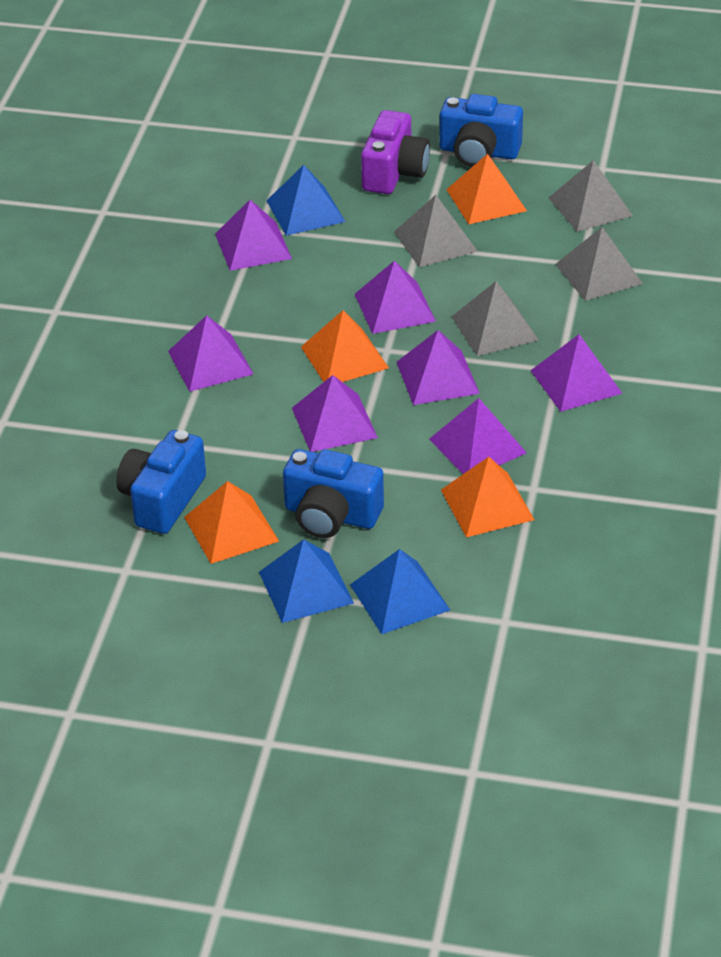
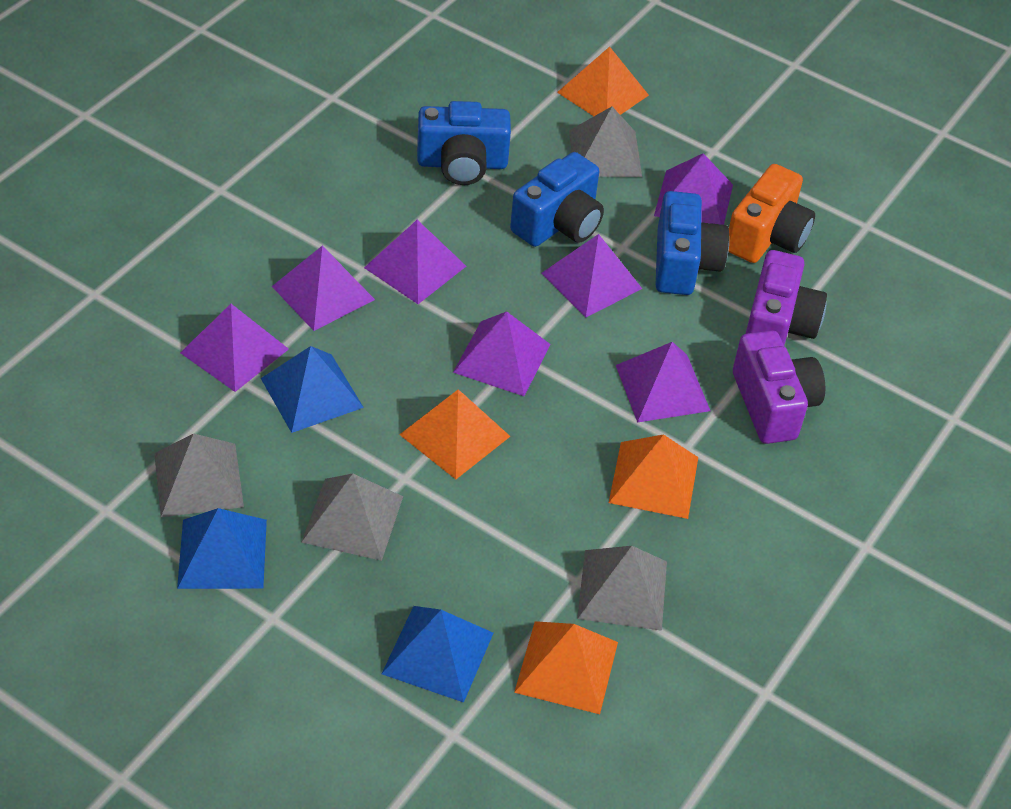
orange camera: 0 -> 1
purple camera: 1 -> 2

